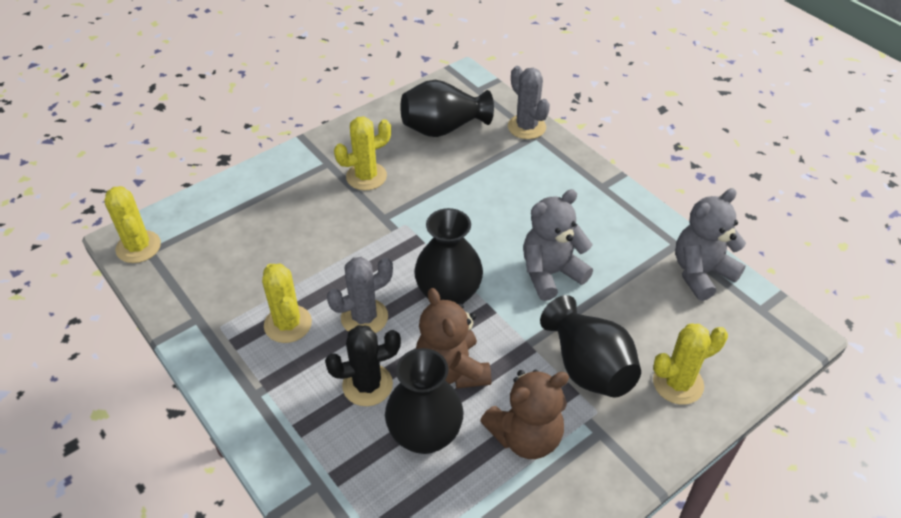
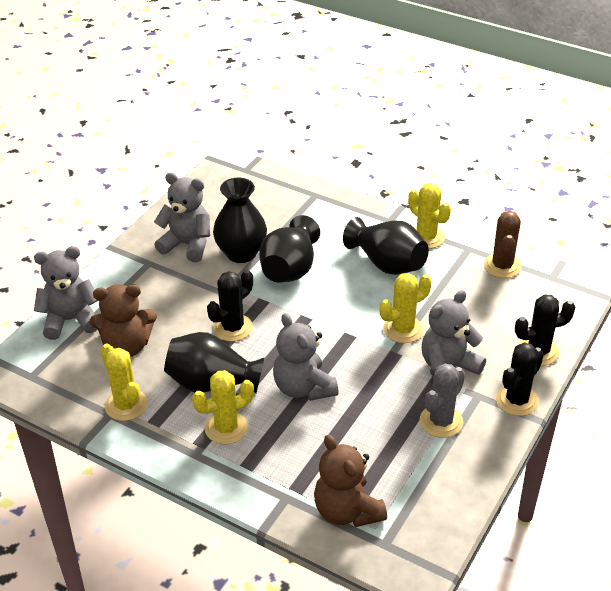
black cactus: 1 -> 3
brown cactus: 0 -> 1
grey cactus: 2 -> 1
grey teddy bear: 2 -> 4

